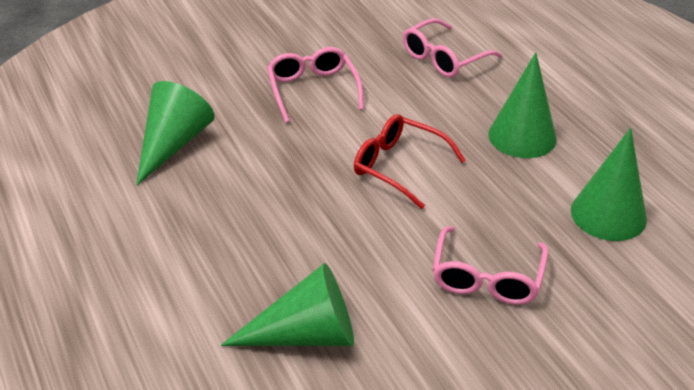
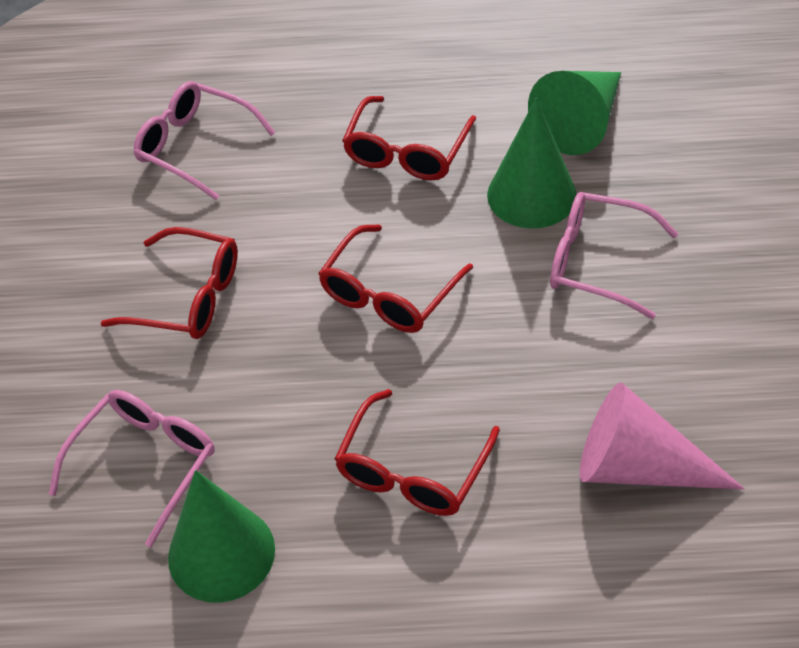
green cone: 4 -> 3
pink cone: 0 -> 1
red glasses: 1 -> 4

